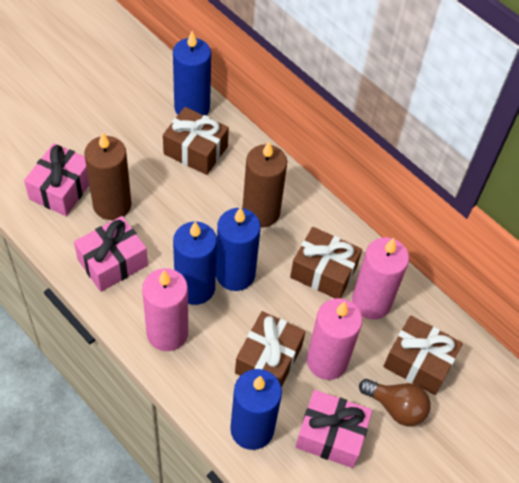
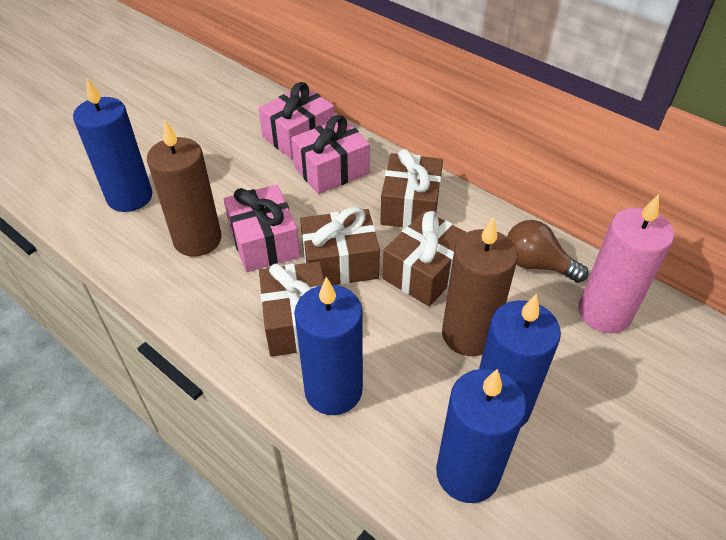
pink candle: 3 -> 1

